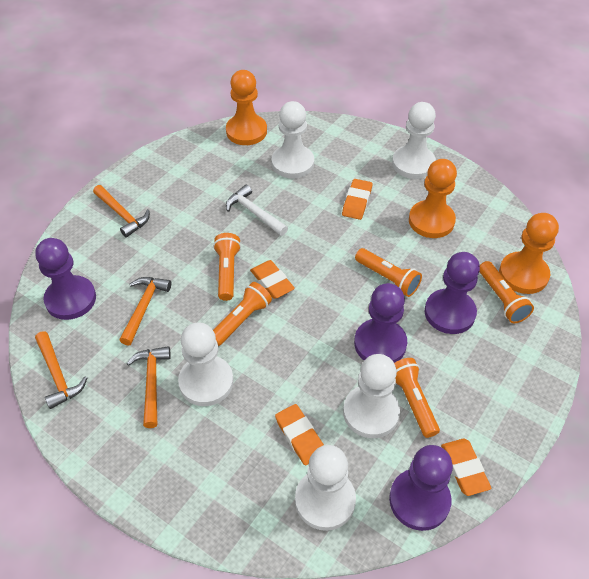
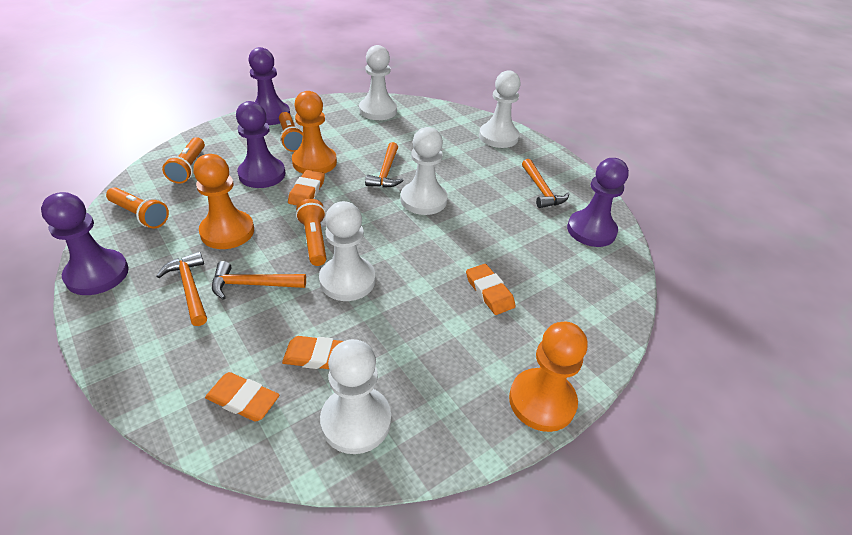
orange flashlight: 5 -> 4
white hammer: 1 -> 0

